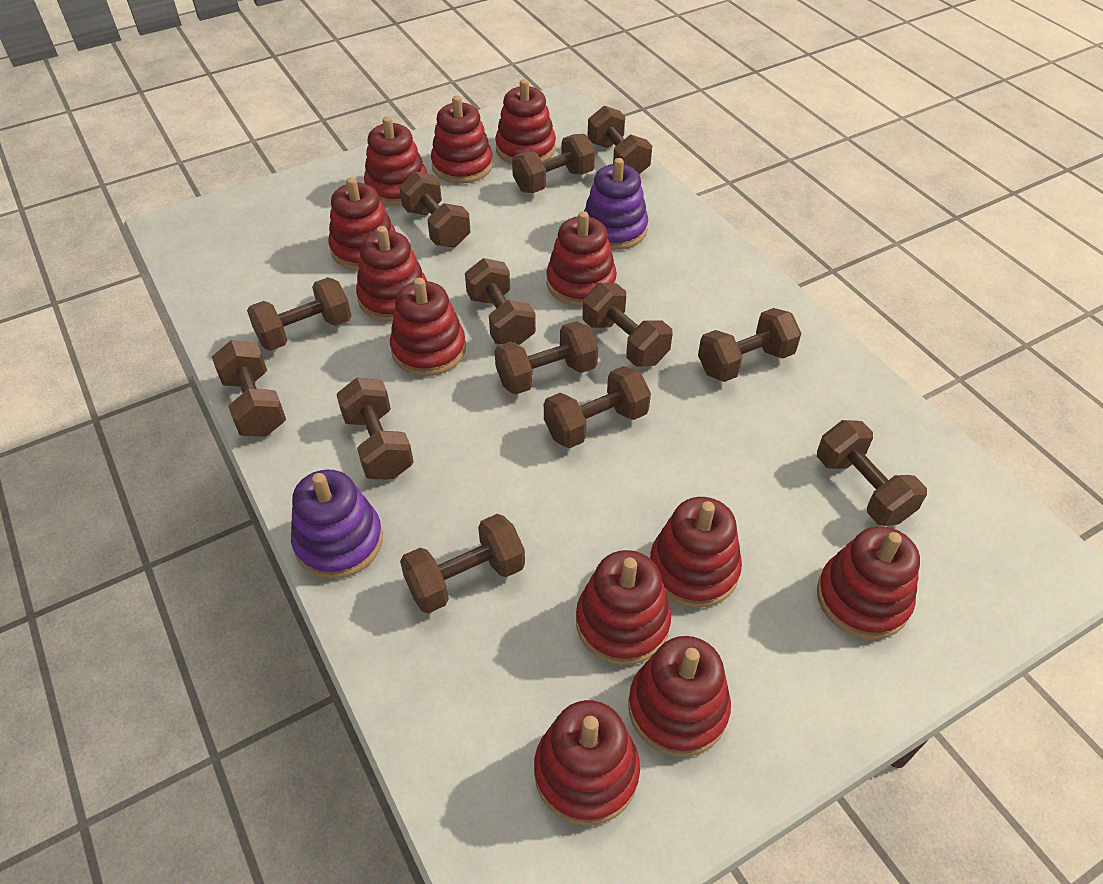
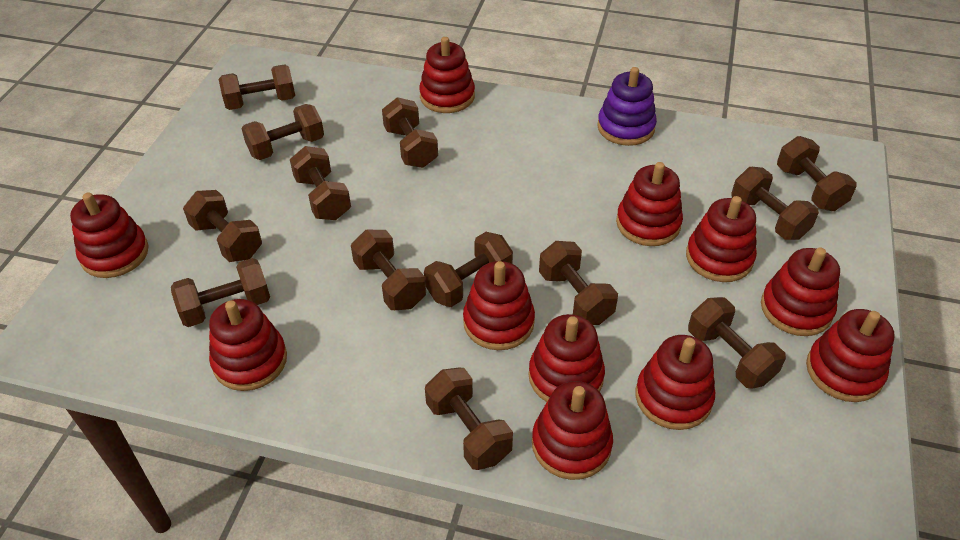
purple stacking toy: 2 -> 1
red stacking toy: 12 -> 11

